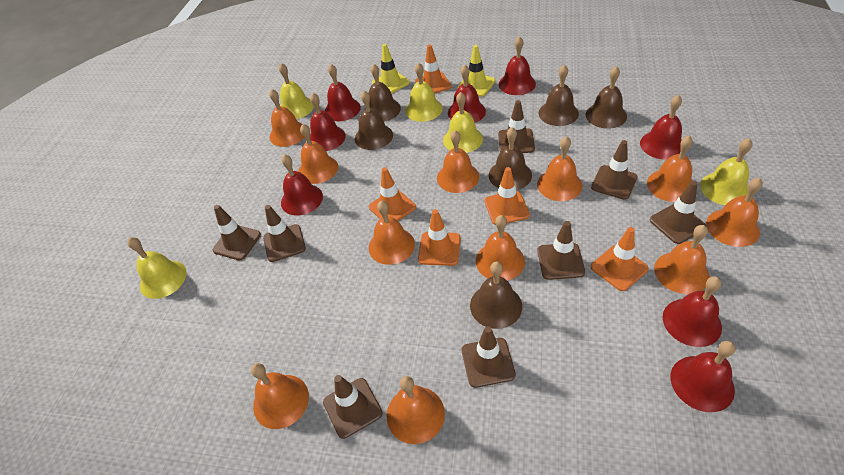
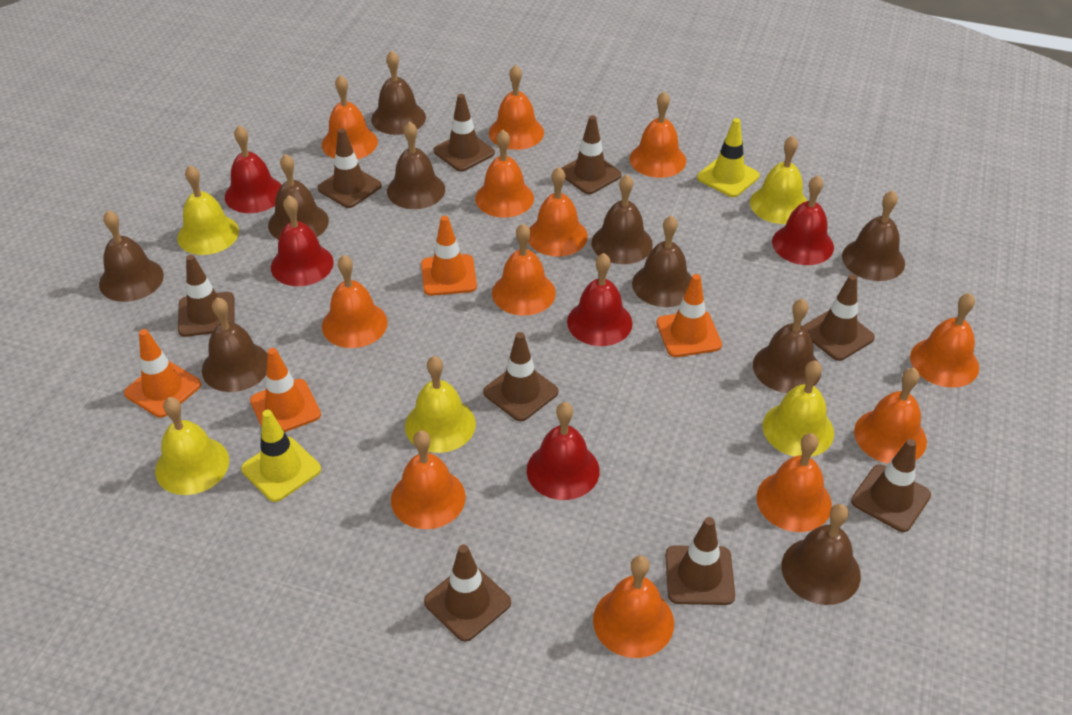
brown bell: 6 -> 10
brown traffic cone: 8 -> 9
orange bell: 11 -> 12
orange traffic cone: 5 -> 4
red bell: 8 -> 5

